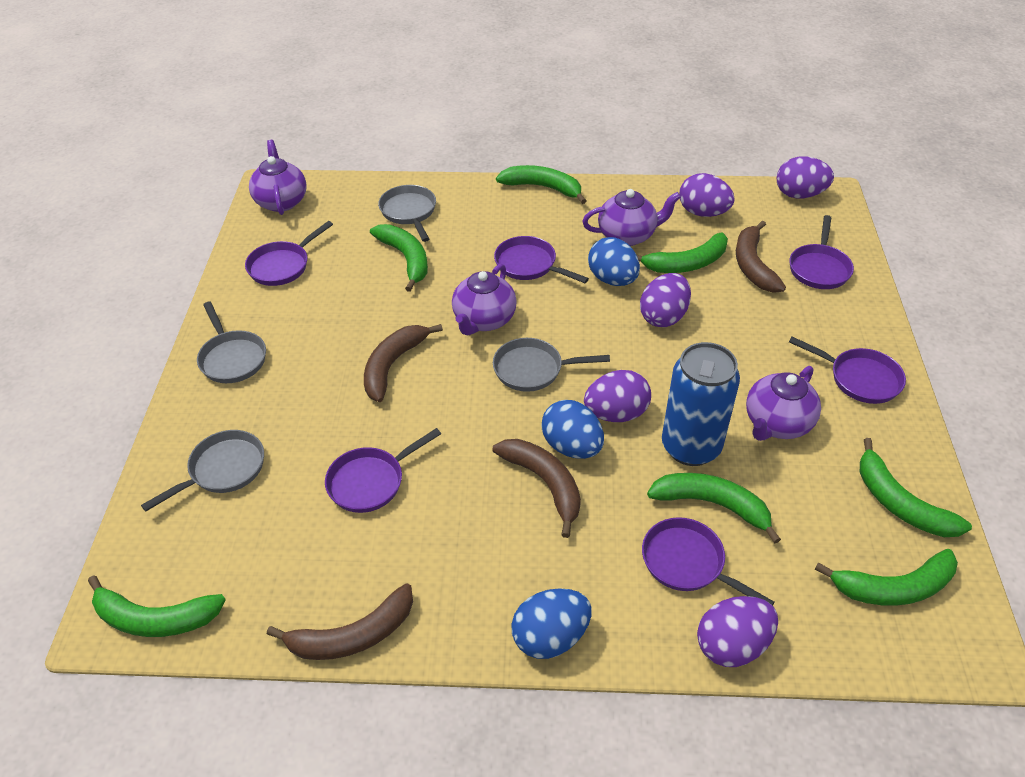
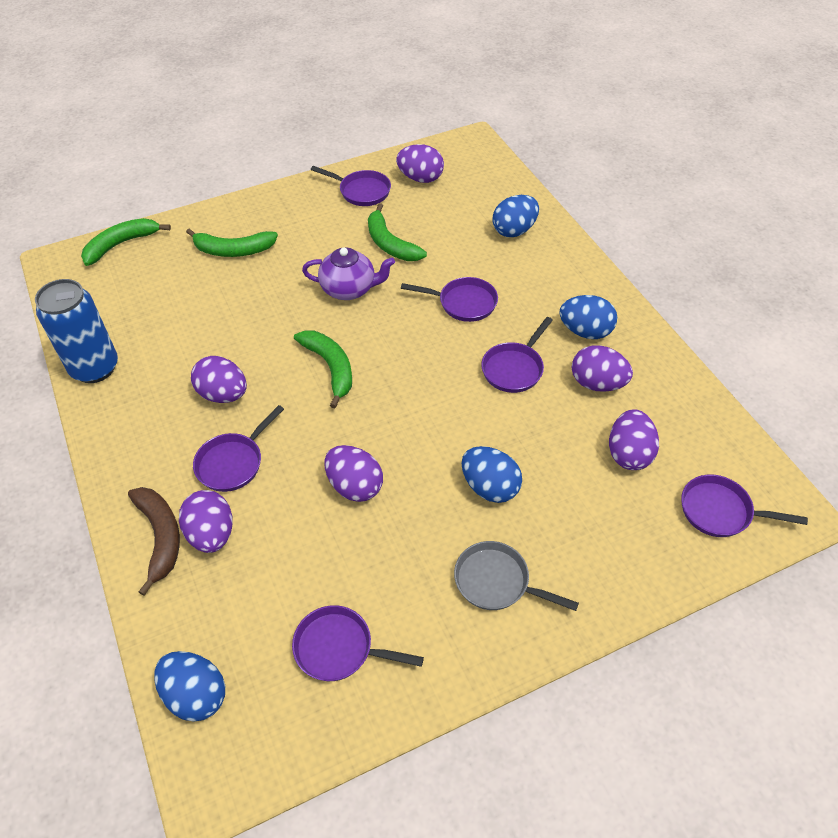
blue egg: 3 -> 4
brown banana: 4 -> 1
green banana: 7 -> 4
grey pan: 4 -> 1
purple egg: 5 -> 6
purple teapot: 4 -> 1

